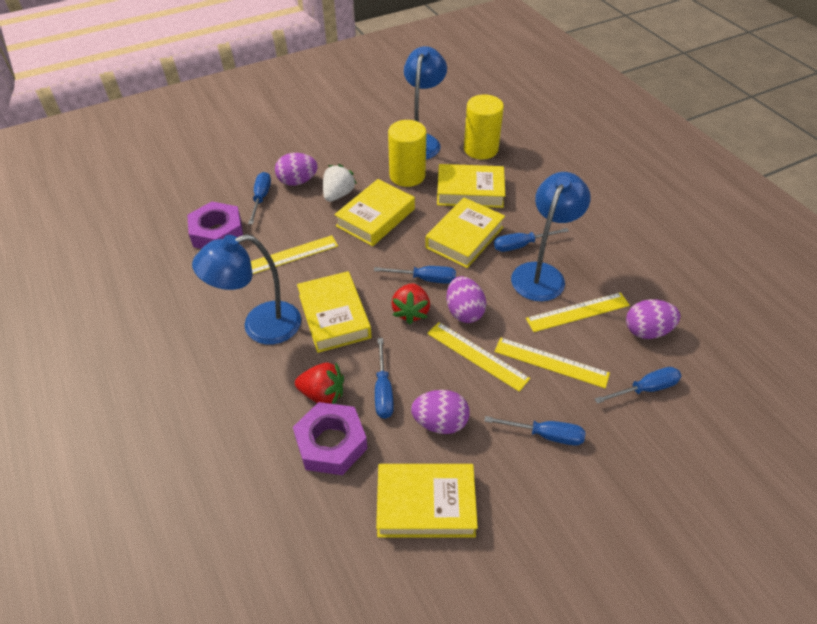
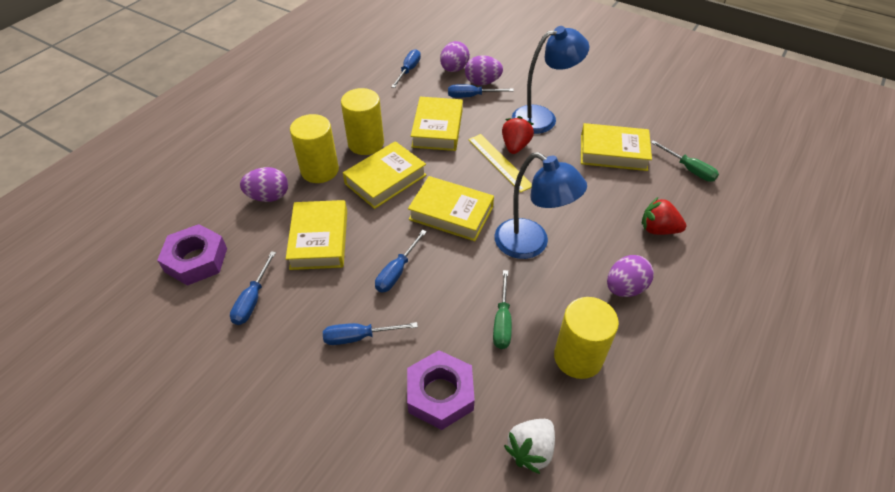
blue lamp: 3 -> 2
blue screwdriver: 6 -> 5
green screwdriver: 0 -> 2
yellow cylinder: 2 -> 3
yellow ruler: 4 -> 1

